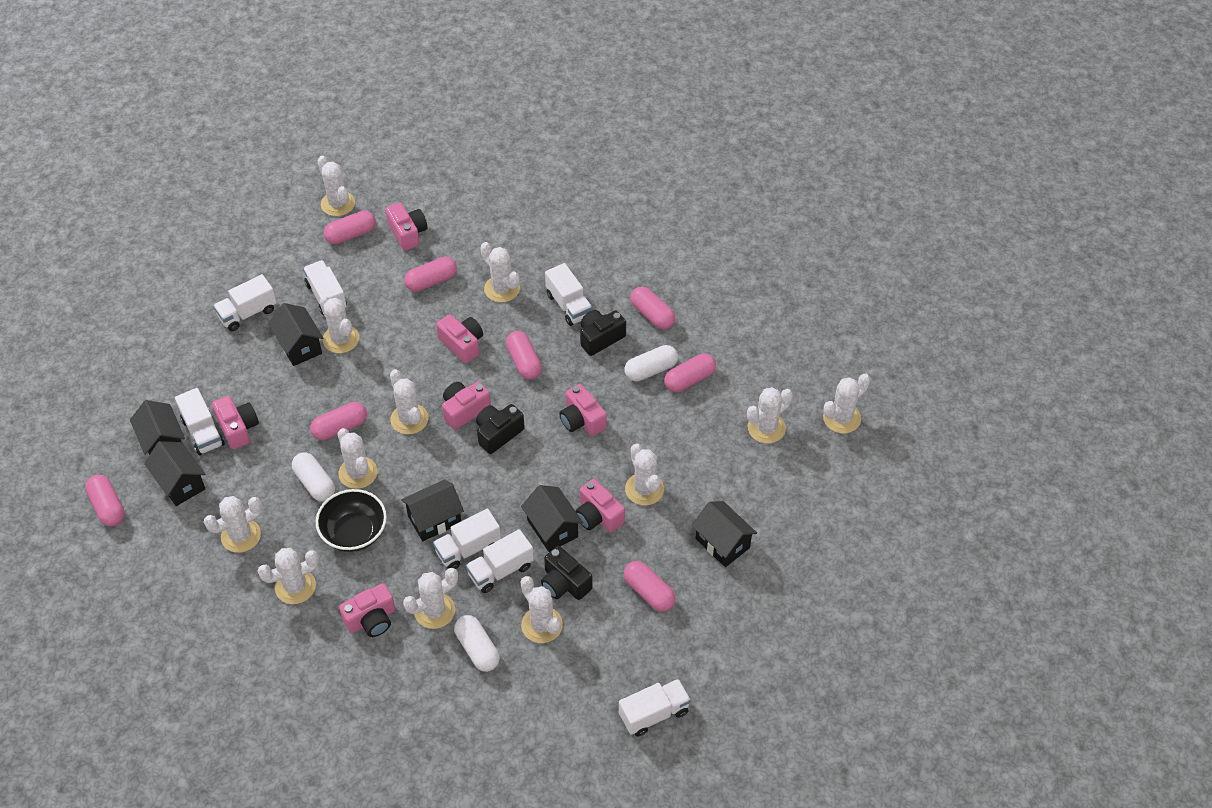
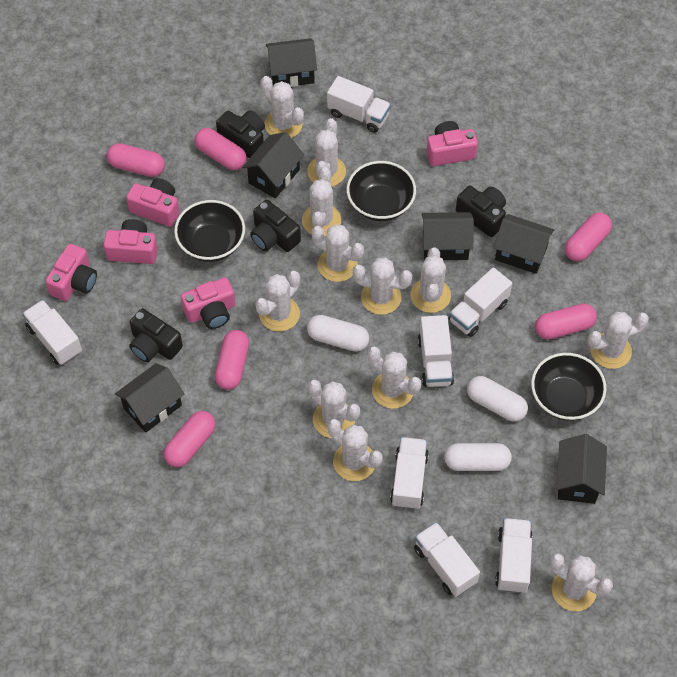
black bowl: 1 -> 3
black camera: 3 -> 4
pink camera: 7 -> 5
pink capsule: 8 -> 6

